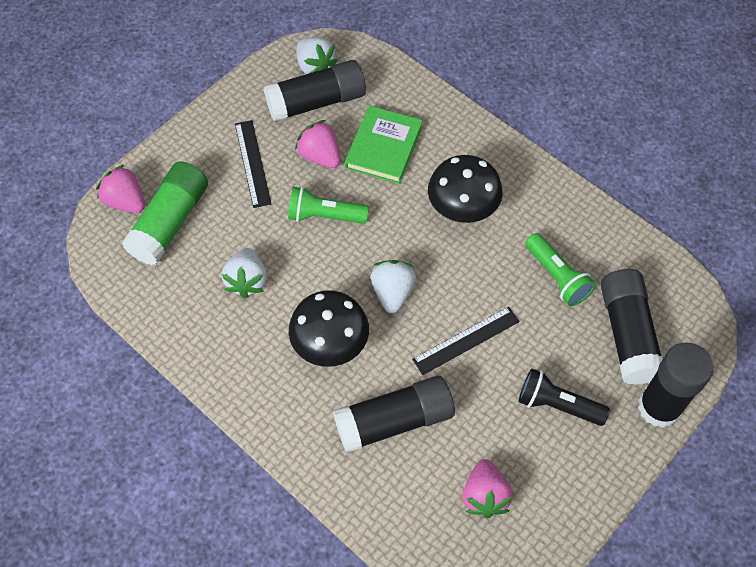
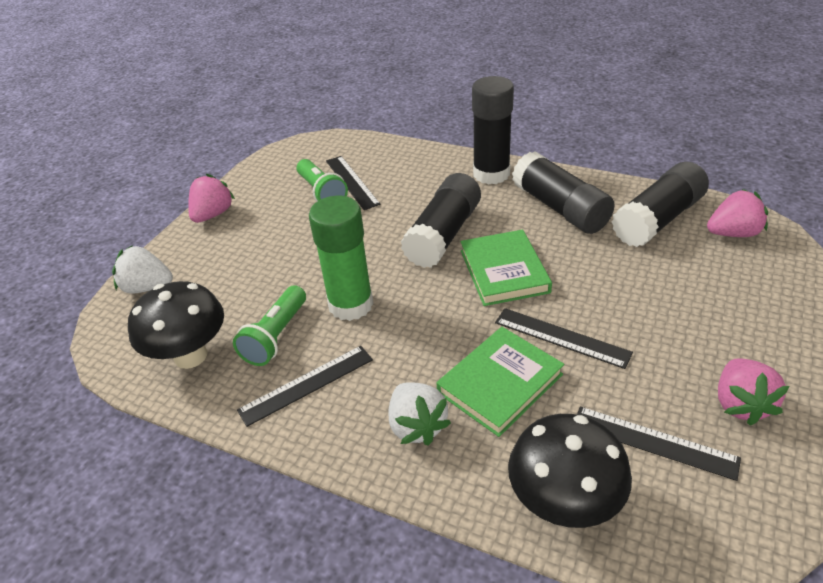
black flashlight: 1 -> 0
black ruler: 2 -> 4
green book: 1 -> 2
white strawberry: 3 -> 2

